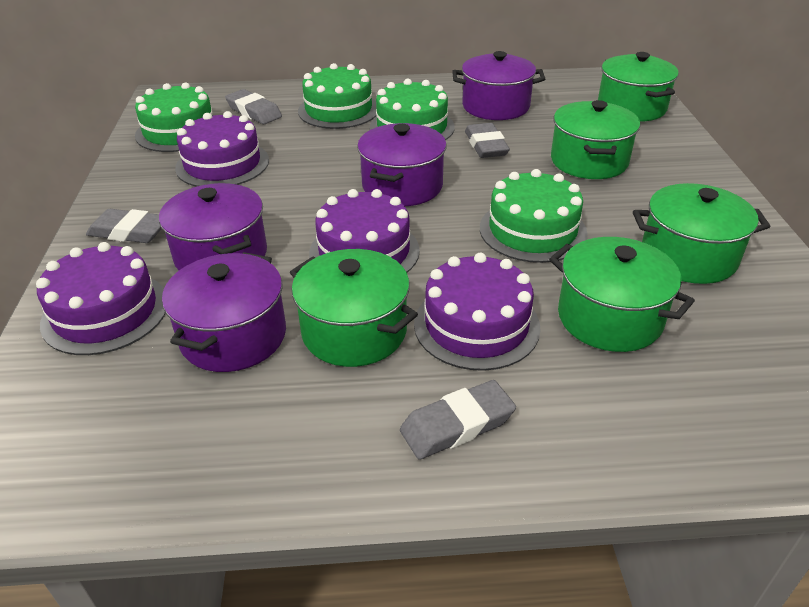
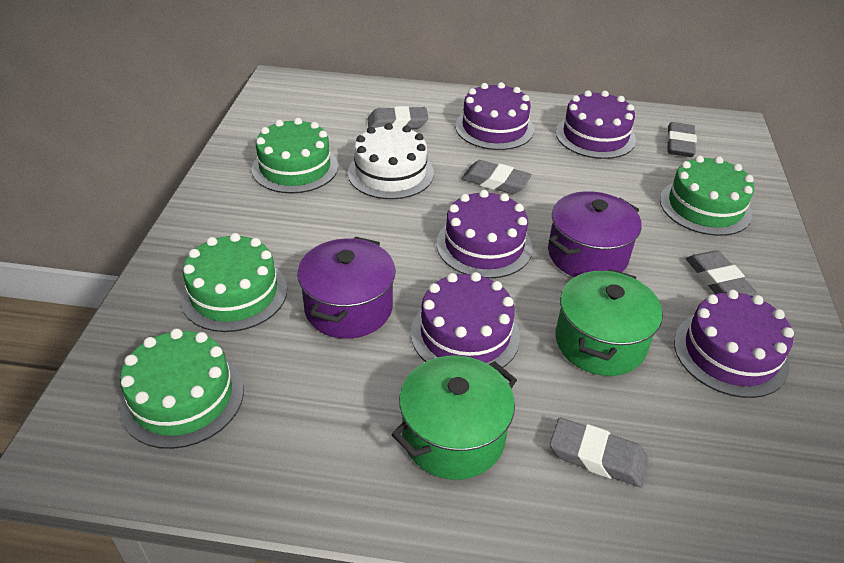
green pot: 5 -> 2
grey eraser: 4 -> 5
purple cake: 4 -> 5
purple pot: 4 -> 2
white cake: 0 -> 1

